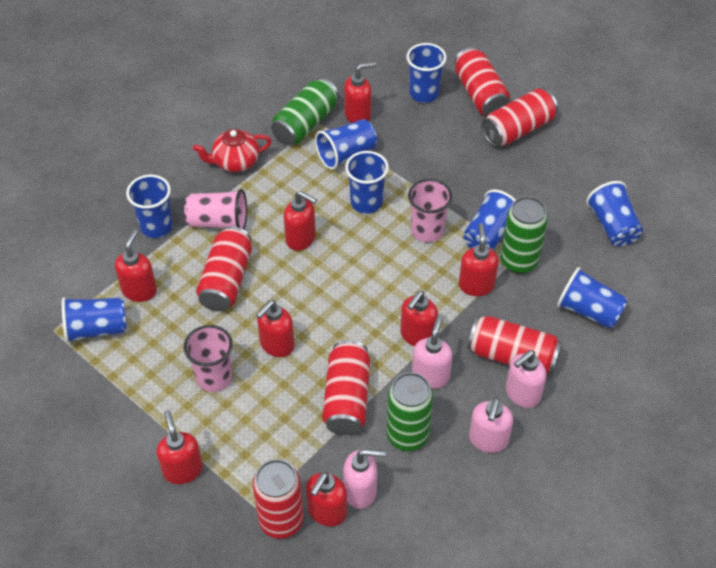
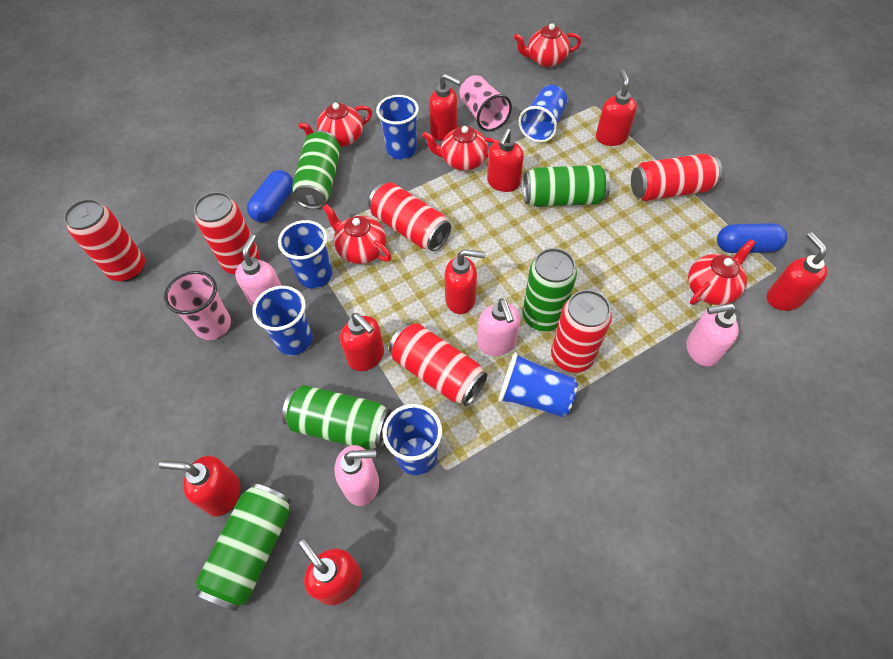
blue capsule: 0 -> 2
blue cup: 8 -> 6
green can: 3 -> 5
pink cup: 3 -> 2
red teapot: 1 -> 5

